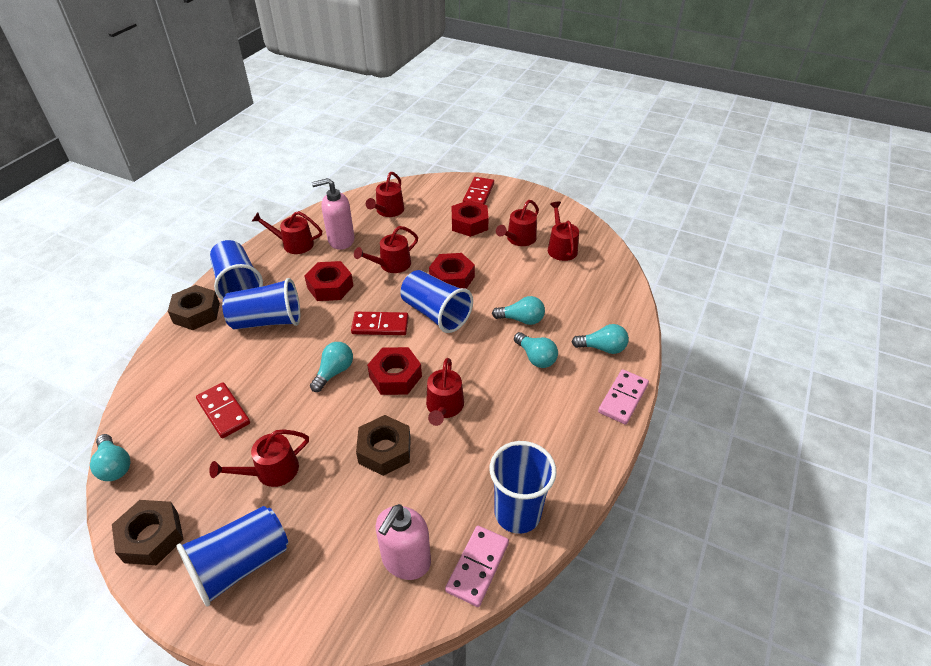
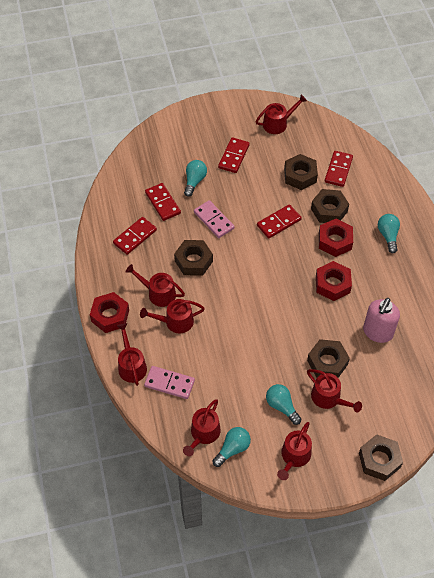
blue cup: 5 -> 0
brown nut: 3 -> 5
pink soap dispenser: 2 -> 1
red domino: 3 -> 5
red nut: 4 -> 3
turquoise light bulb: 5 -> 4

